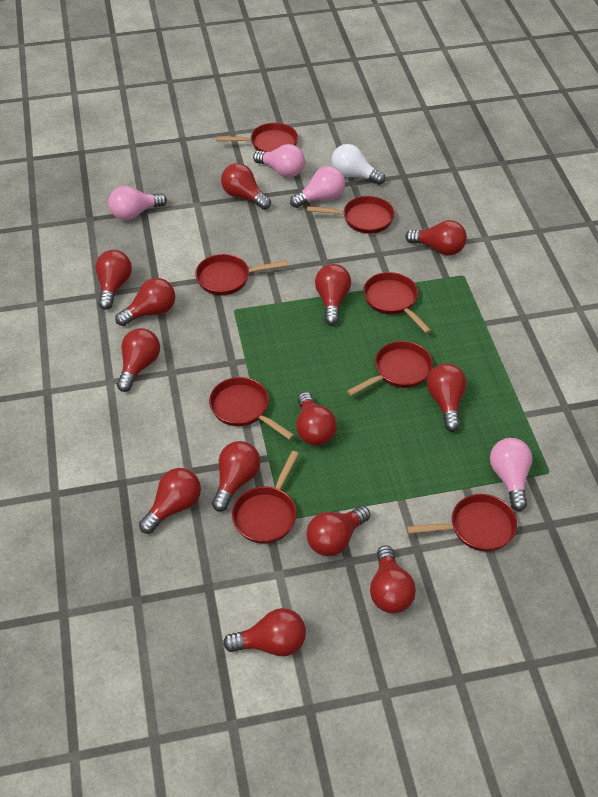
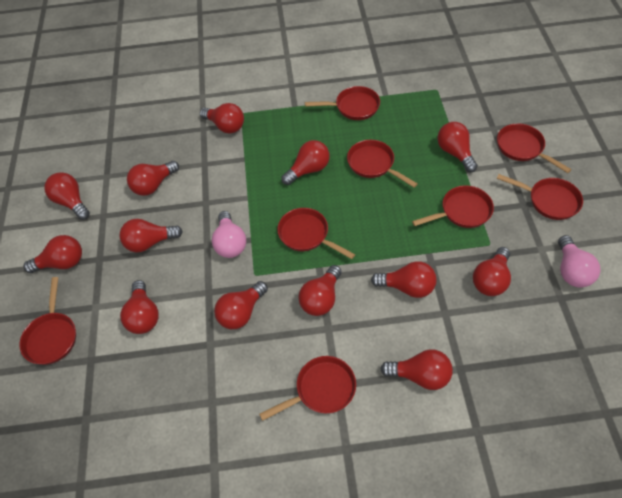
pink light bulb: 4 -> 2
white light bulb: 1 -> 0

